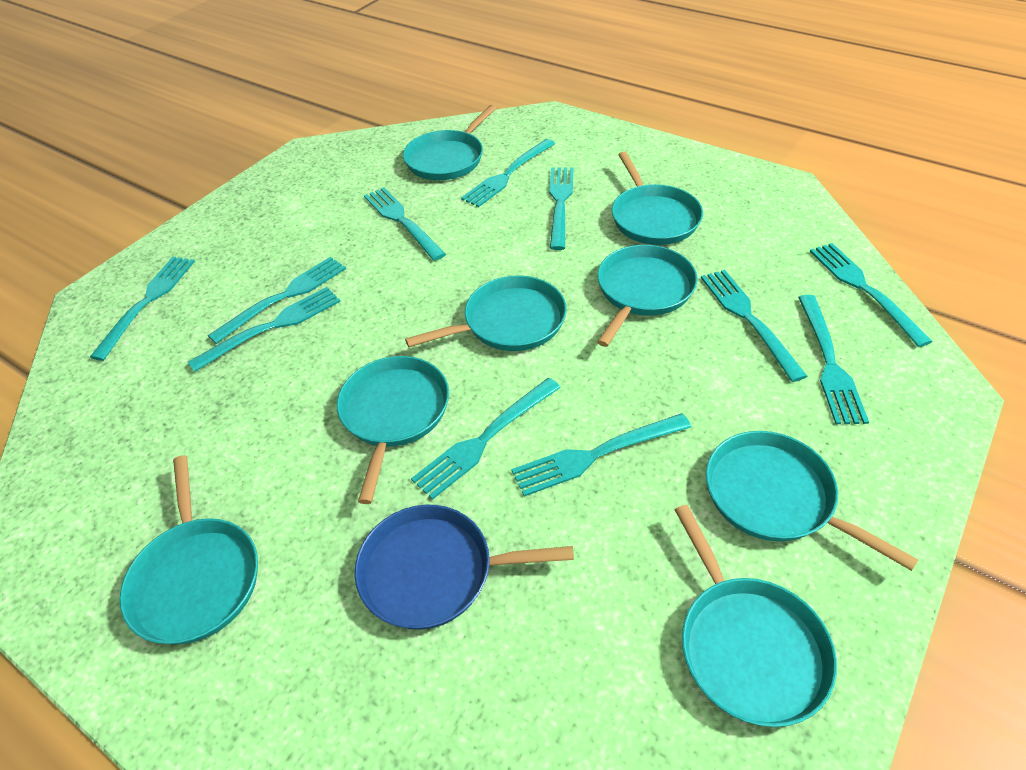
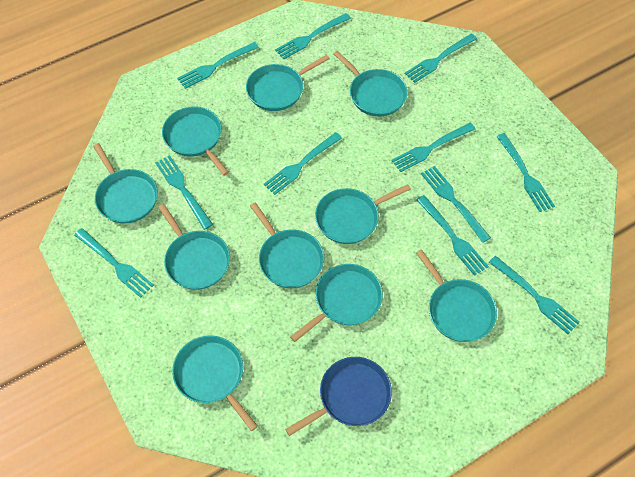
turquoise pan: 8 -> 10

